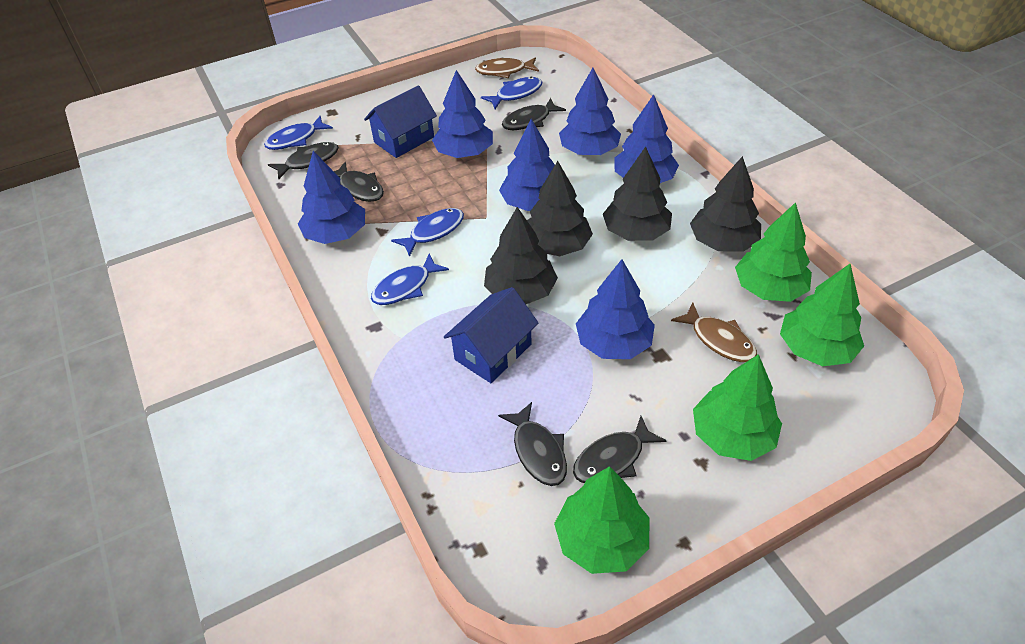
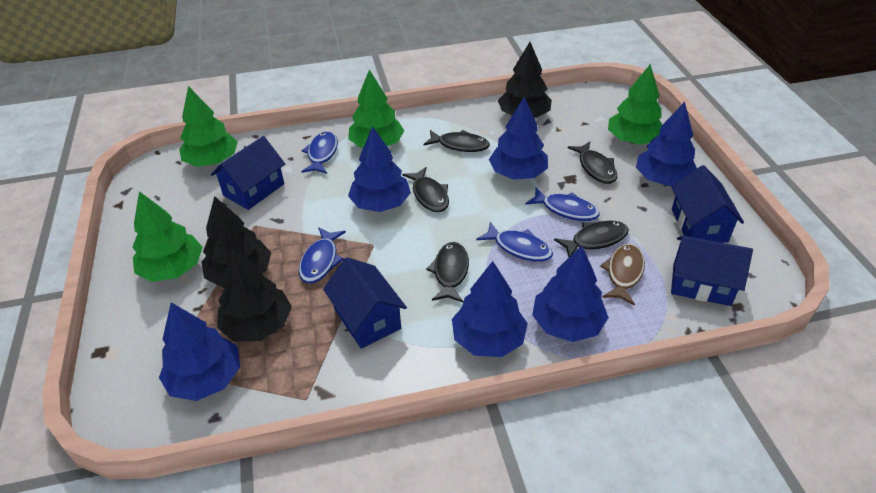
black tree: 4 -> 3
blue house: 2 -> 4
brown fish: 2 -> 1

